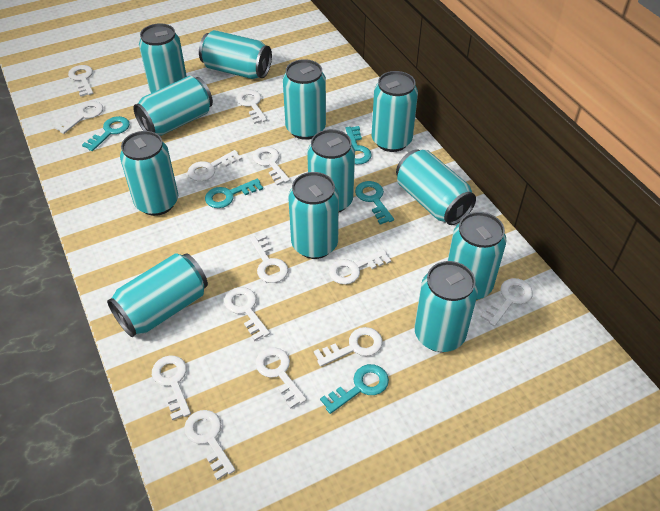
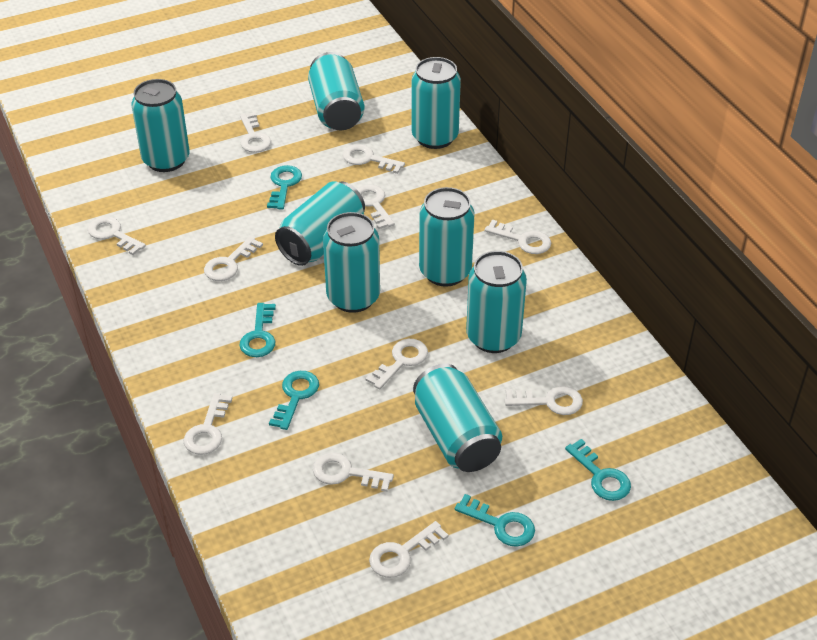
turquoise can: 12 -> 8
white key: 13 -> 11

